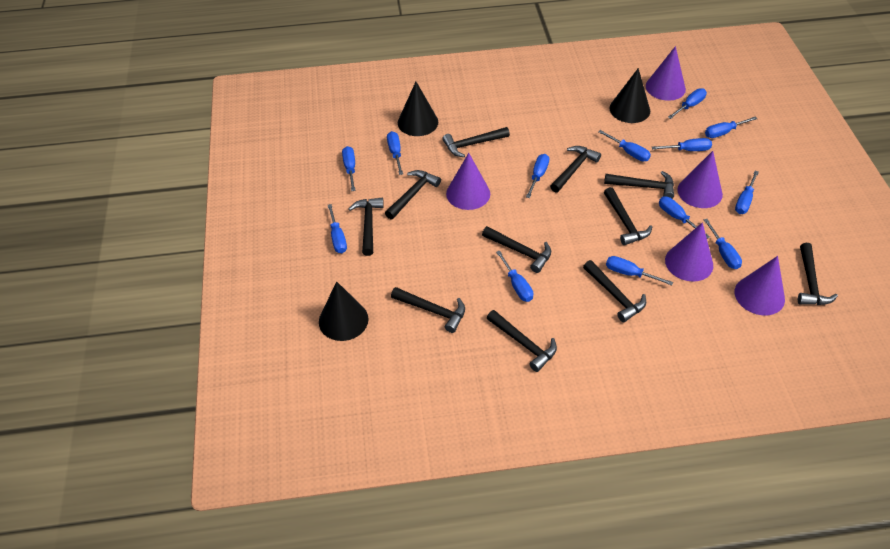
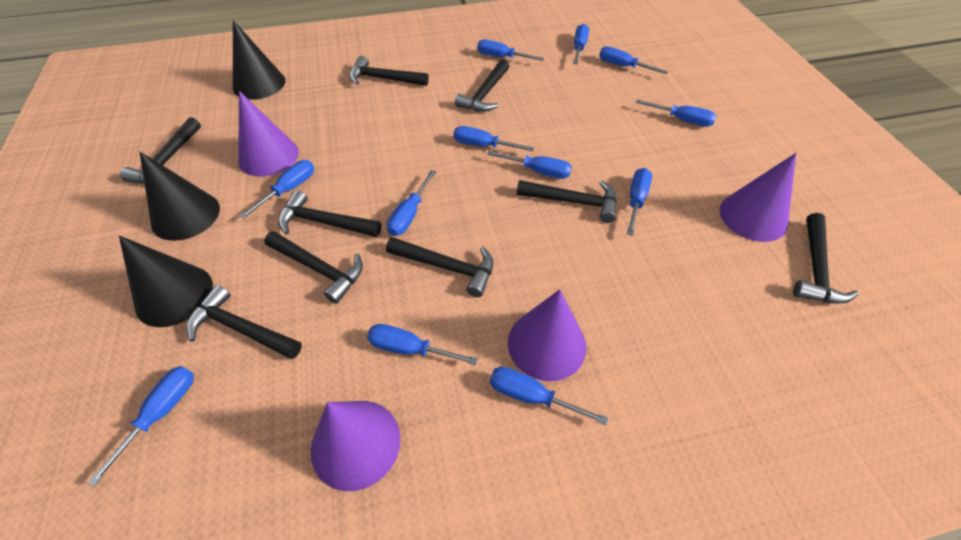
black hammer: 11 -> 9
blue screwdriver: 13 -> 12
purple cone: 5 -> 4

